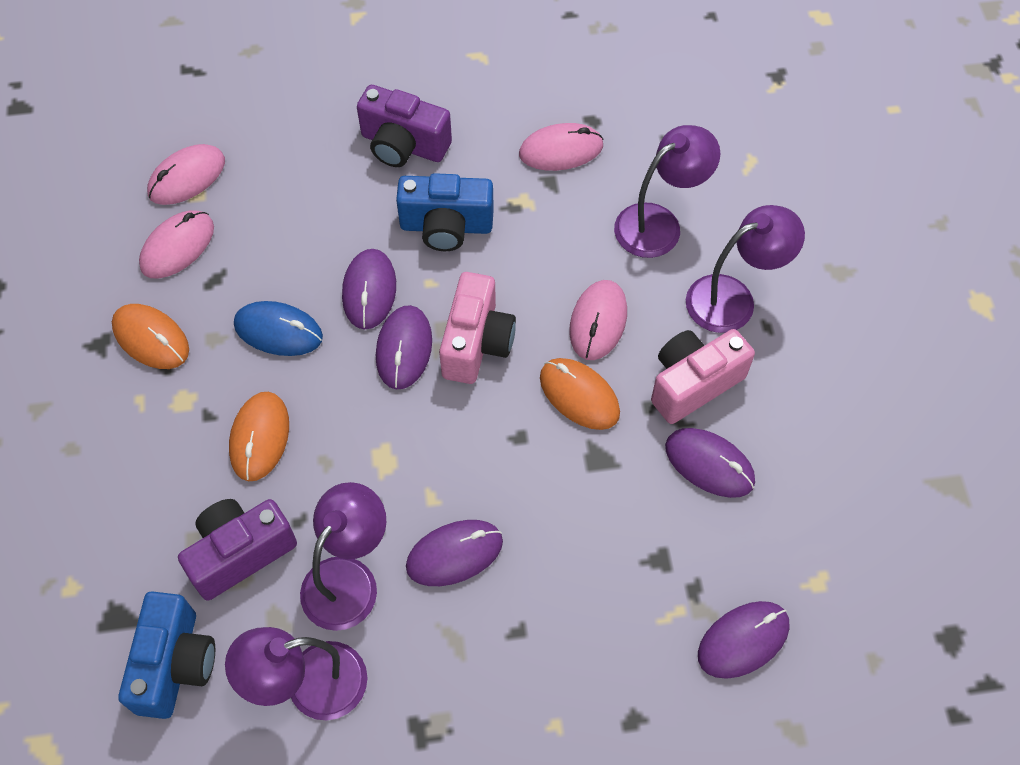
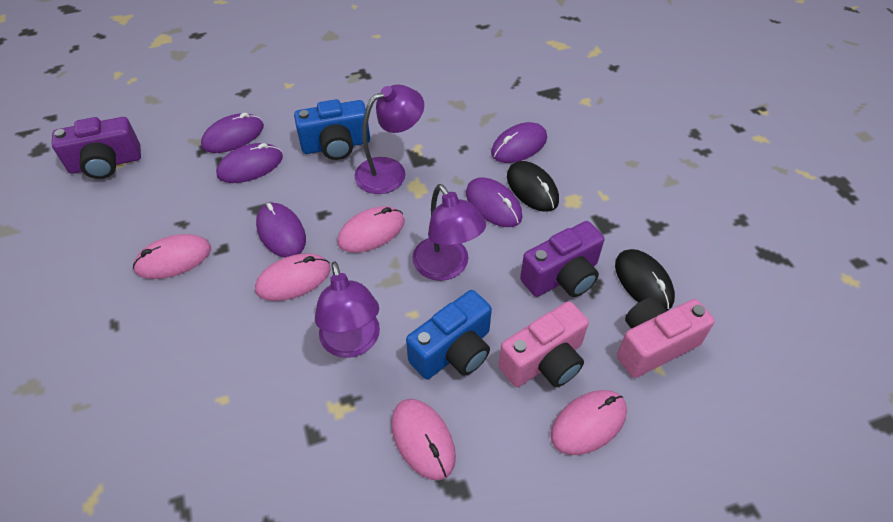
black mouse: 0 -> 2
blue mouse: 1 -> 0
orange mouse: 3 -> 0
pink mouse: 4 -> 5
purple lamp: 4 -> 3

